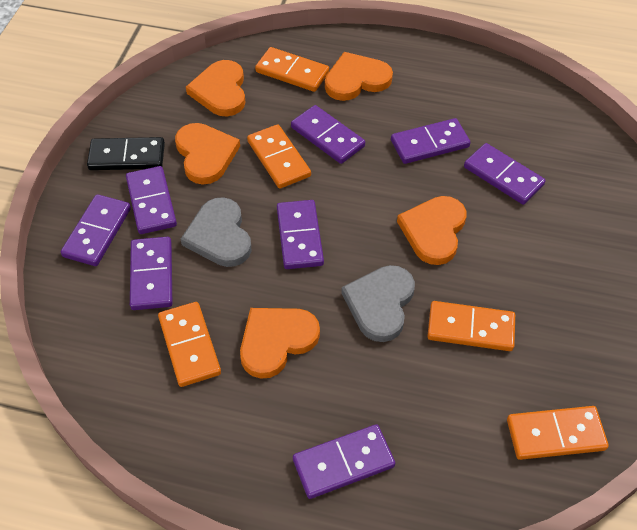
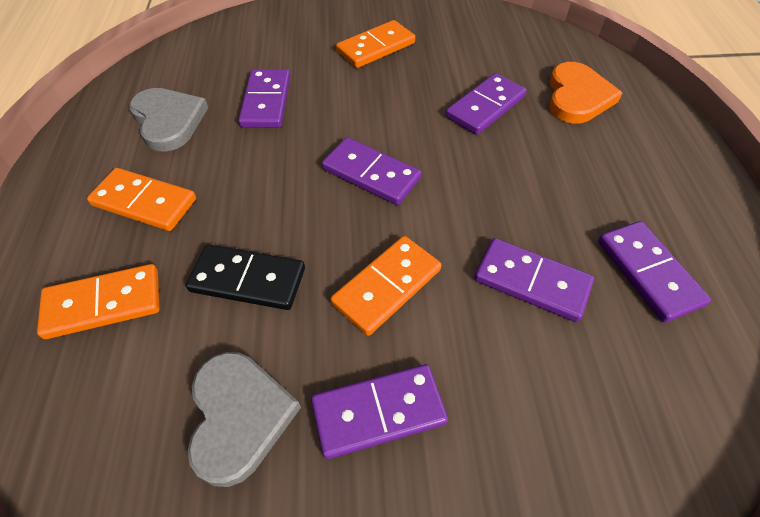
orange domino: 5 -> 4
orange heart: 5 -> 1
purple domino: 8 -> 6

